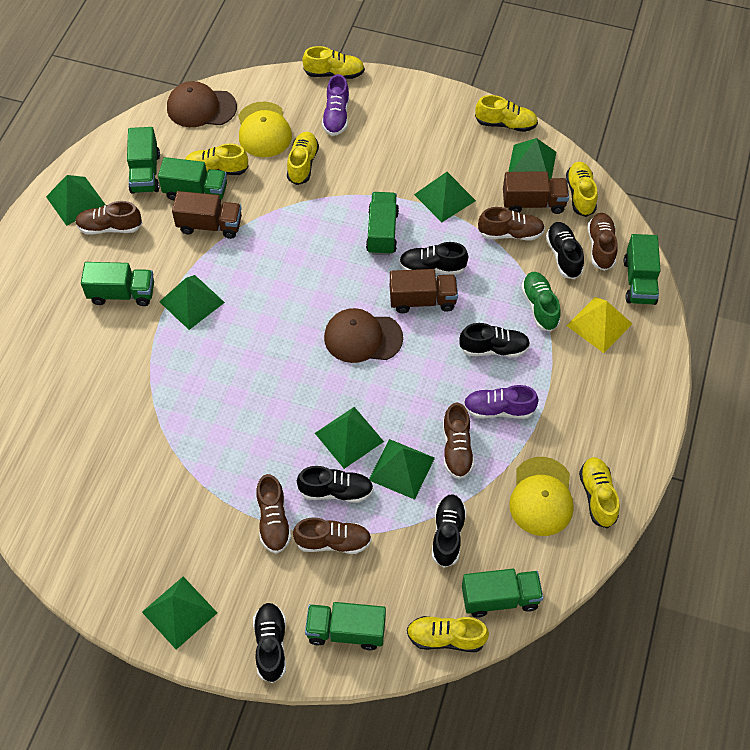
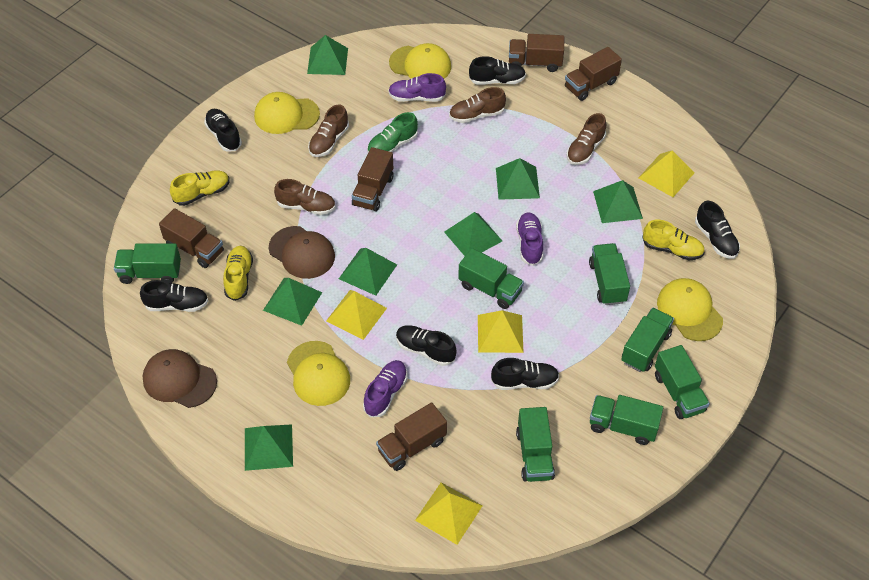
brown shoe: 6 -> 4
brown truck: 3 -> 5
purple shoe: 2 -> 3
yellow cap: 2 -> 4
yellow pyramid: 1 -> 4
yellow shoe: 7 -> 3

